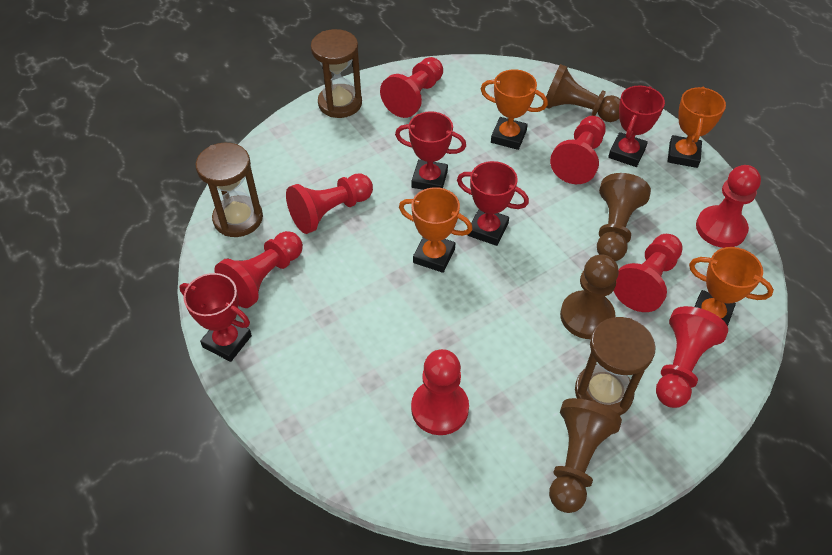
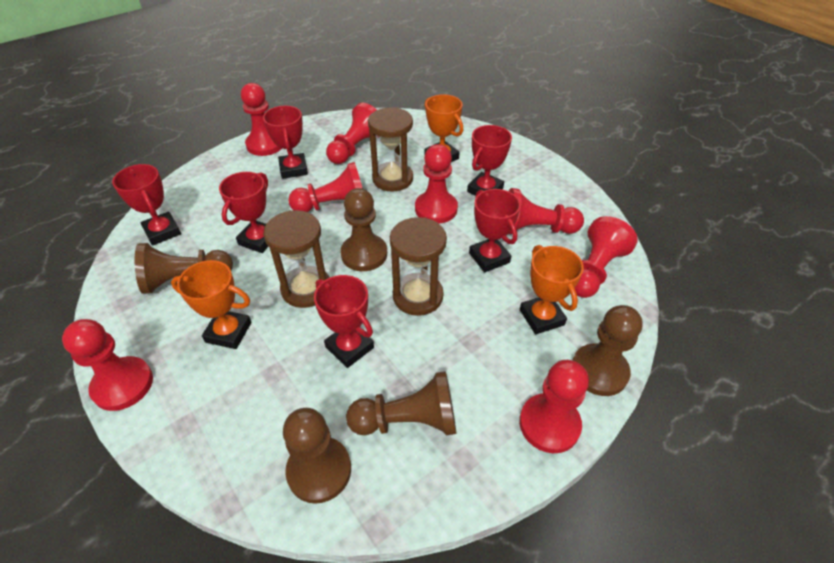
brown pawn: 4 -> 5
orange trophy: 4 -> 3
red trophy: 4 -> 6

